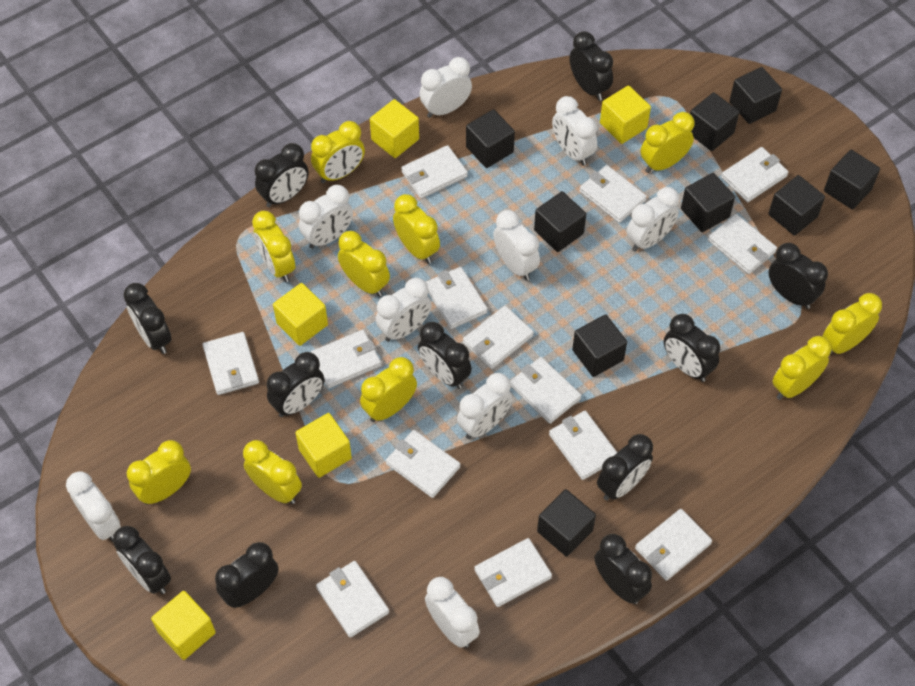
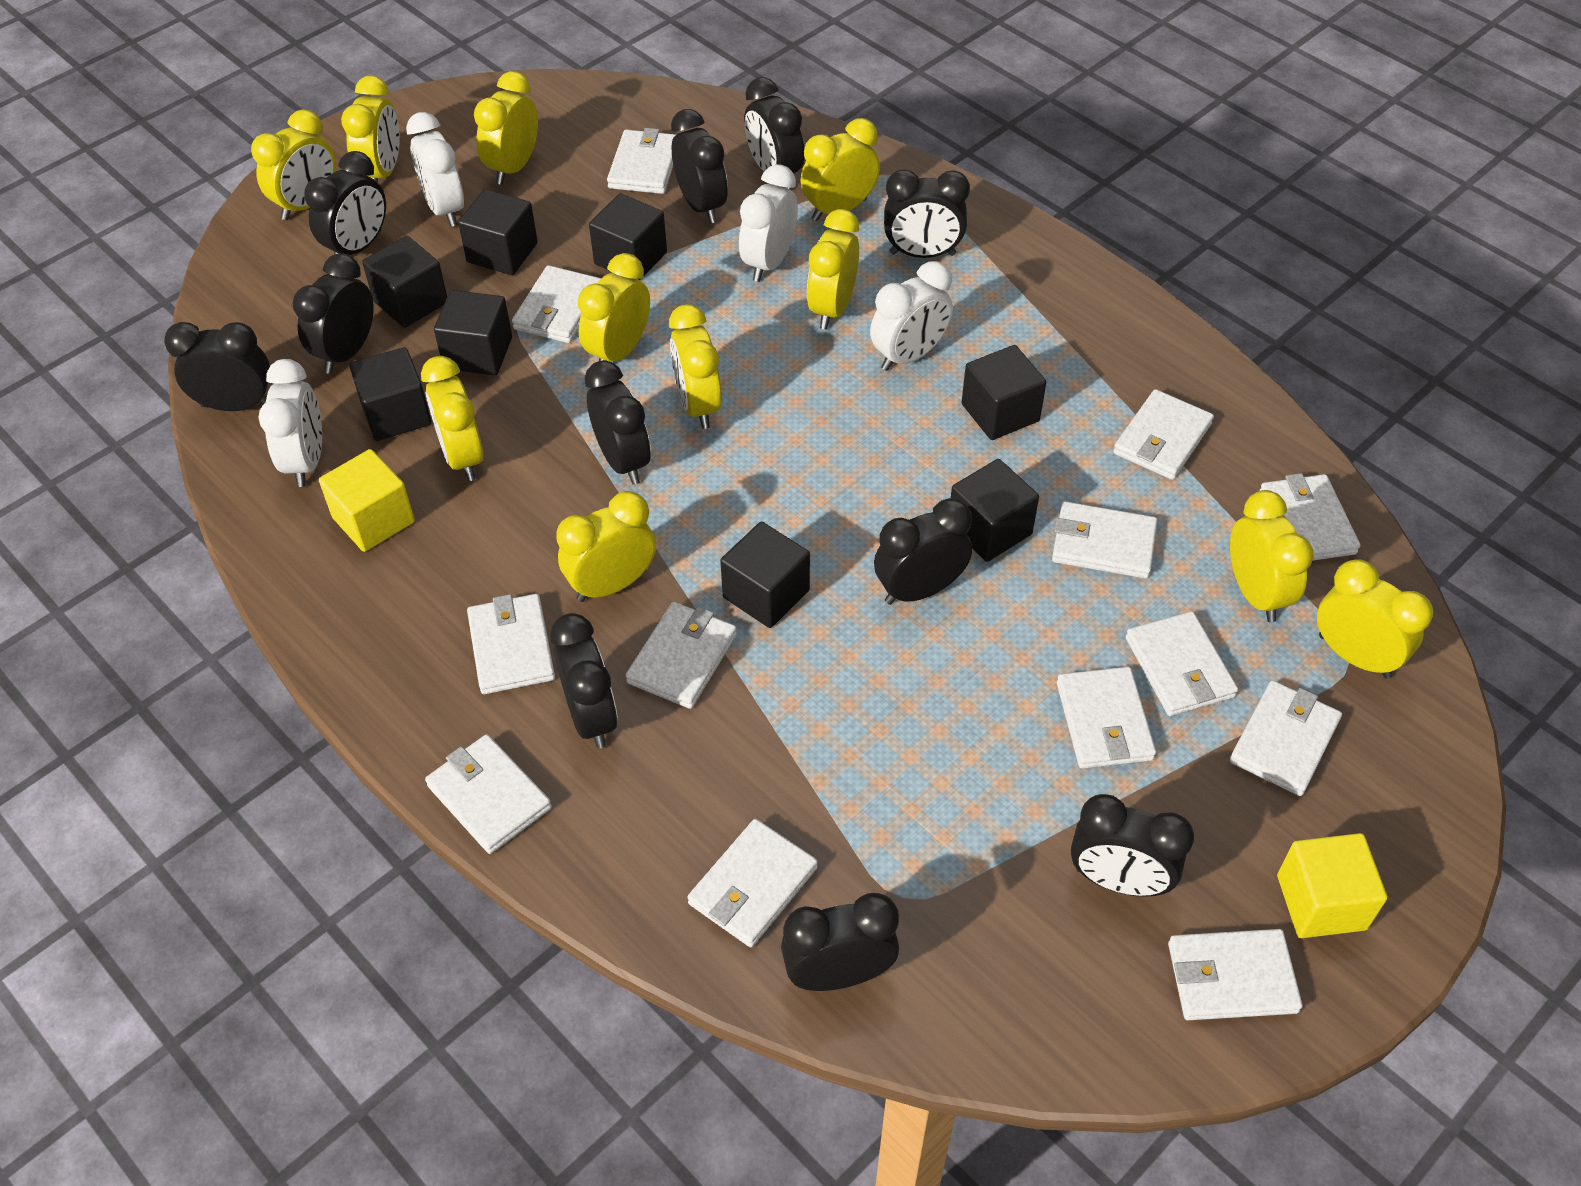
black cube: 9 -> 8
white clock: 9 -> 4
white wallet: 14 -> 13
yellow clock: 10 -> 11
yellow cube: 5 -> 2

